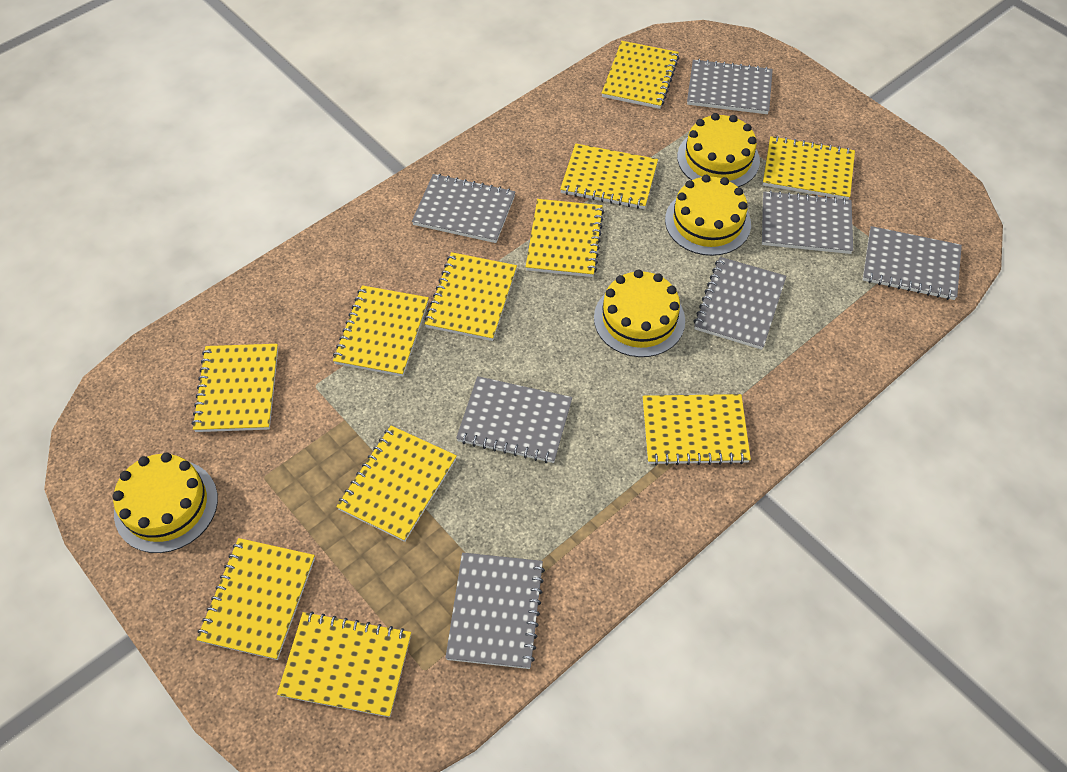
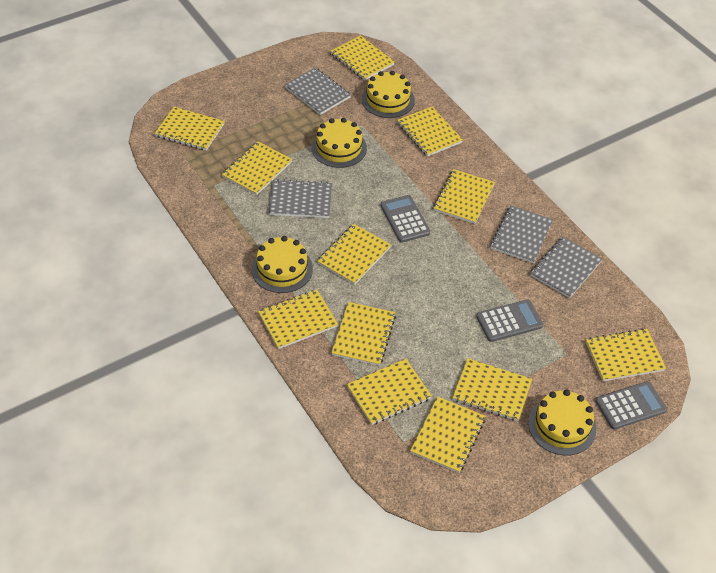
grey calculator: 0 -> 3
grey notebook: 7 -> 4
yellow notebook: 11 -> 12

